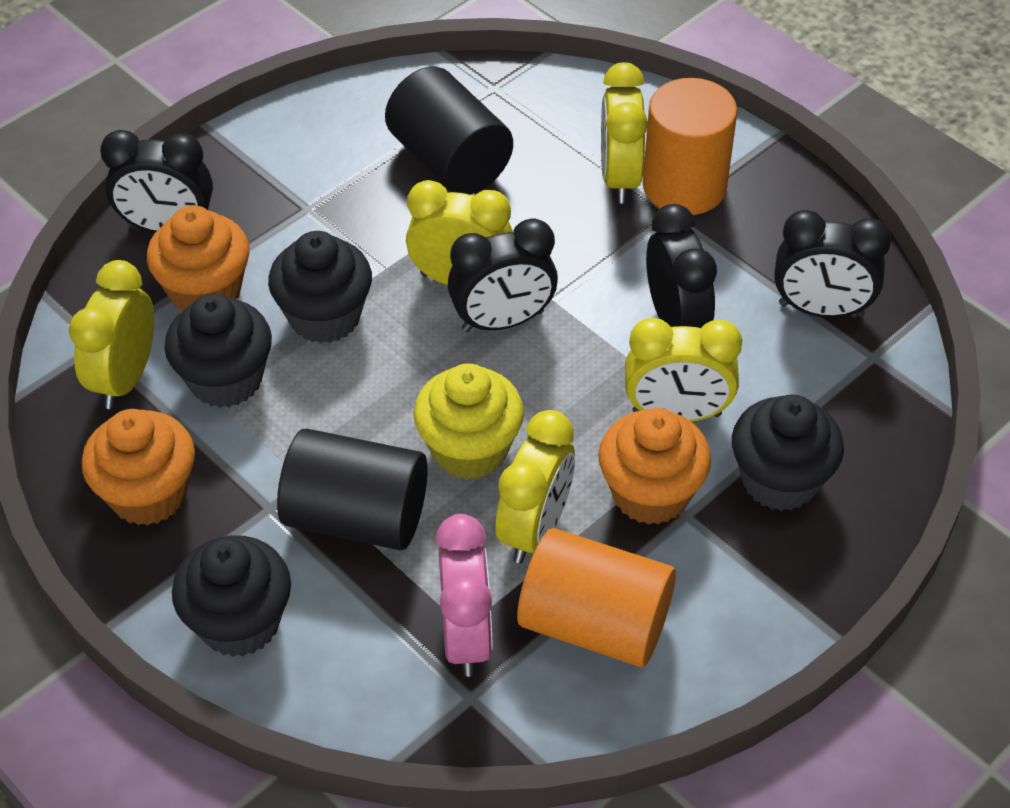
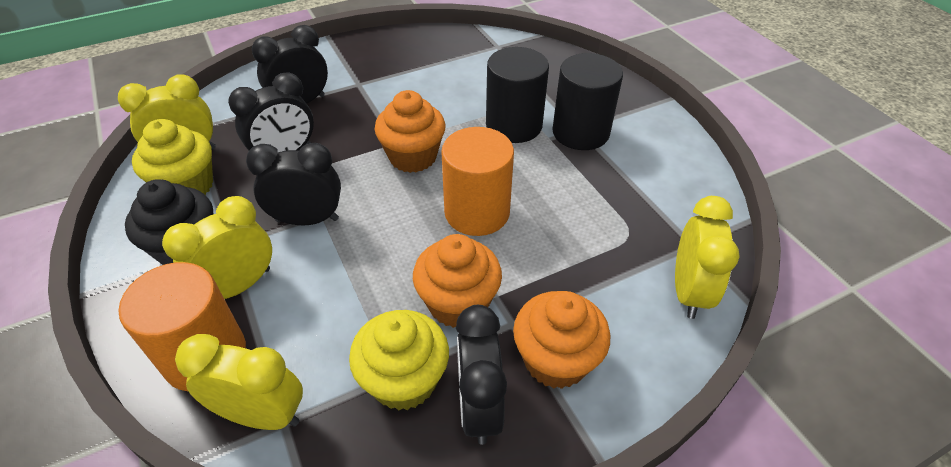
black cupcake: 4 -> 1
pink clock: 1 -> 0
yellow clock: 5 -> 4
yellow cupcake: 1 -> 2

